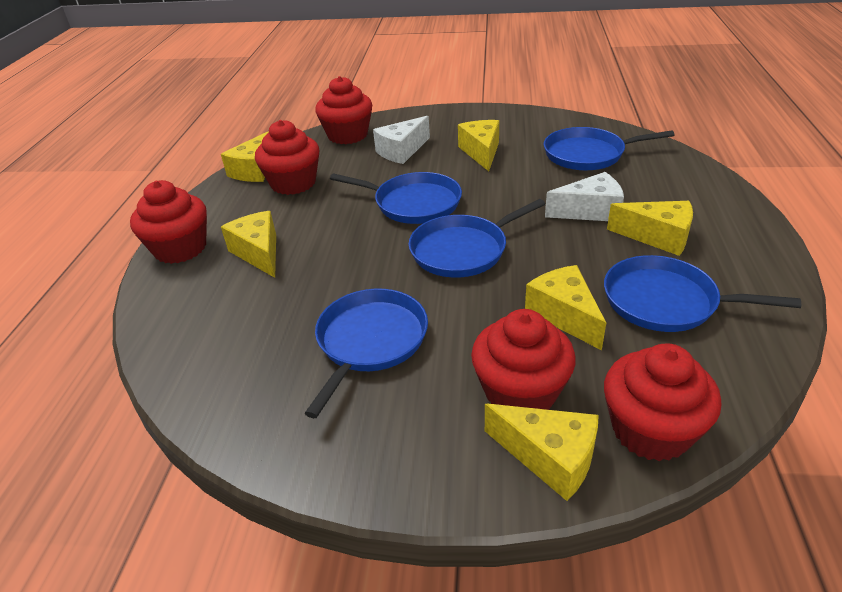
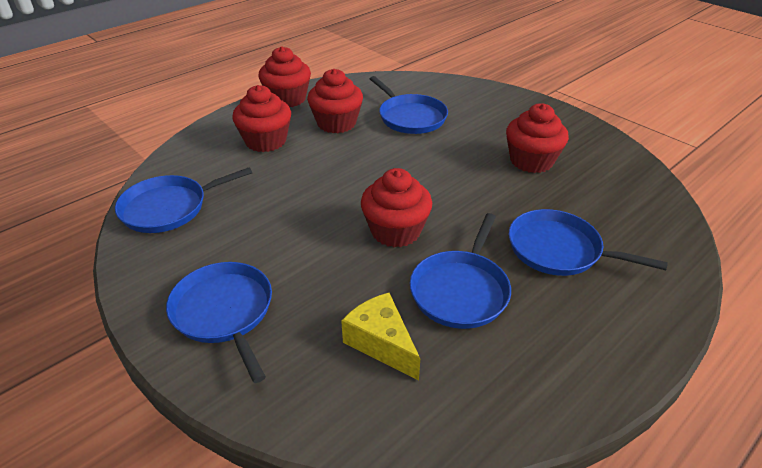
white cheese: 2 -> 0
yellow cheese: 6 -> 1

